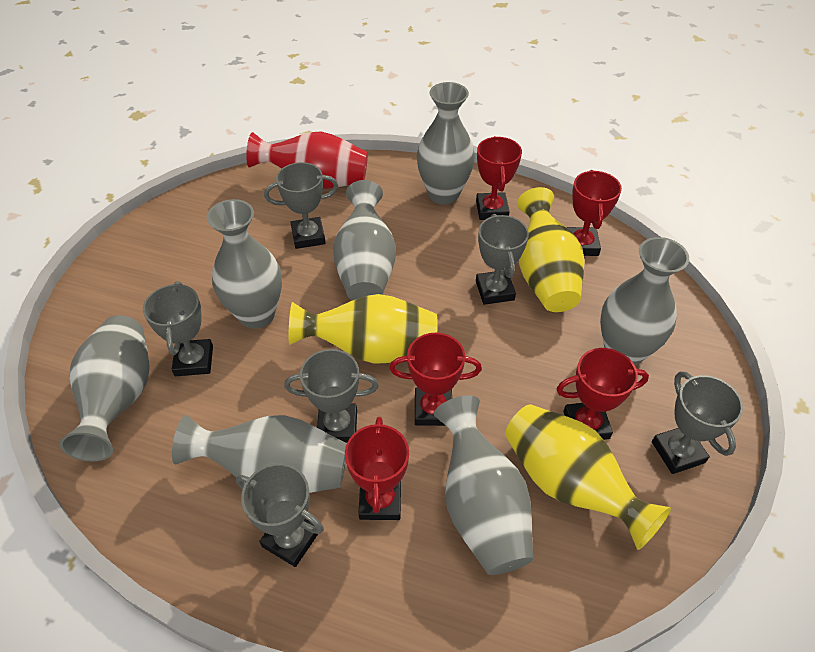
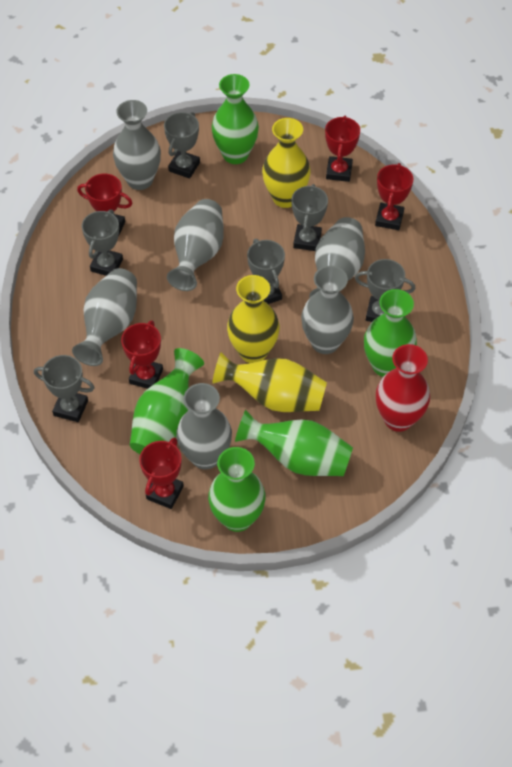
green vase: 0 -> 5
grey vase: 7 -> 6

